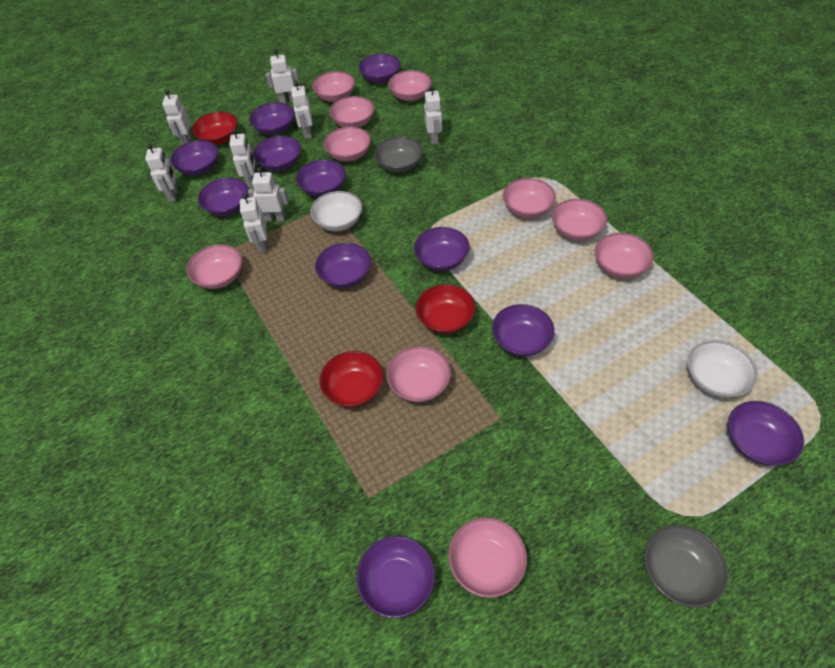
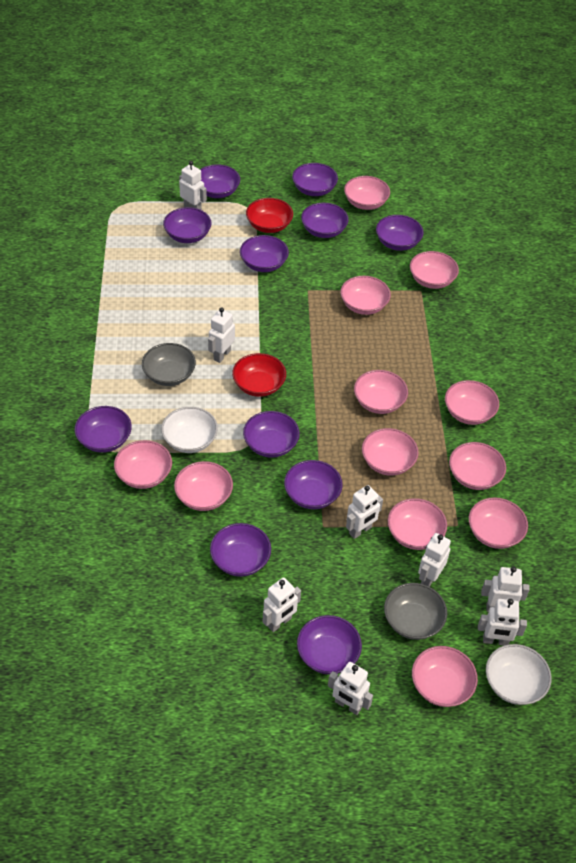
pink bowl: 10 -> 12
red bowl: 3 -> 2

